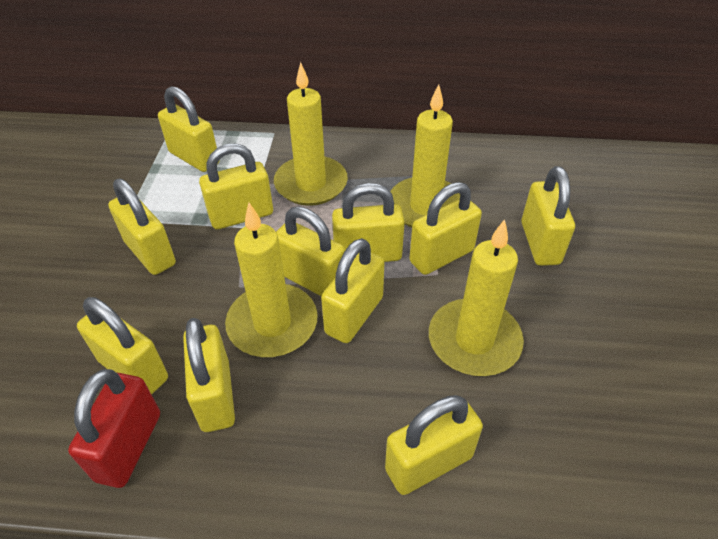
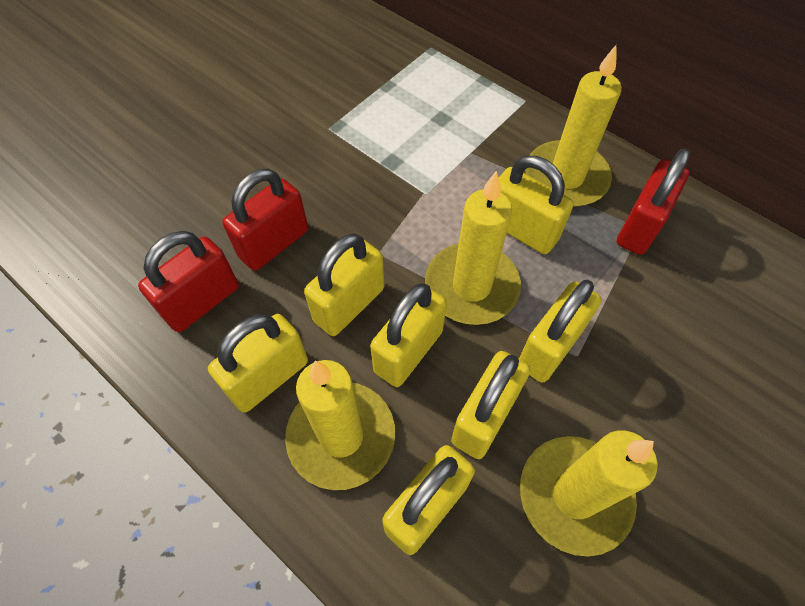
red padlock: 1 -> 3
yellow padlock: 11 -> 7

